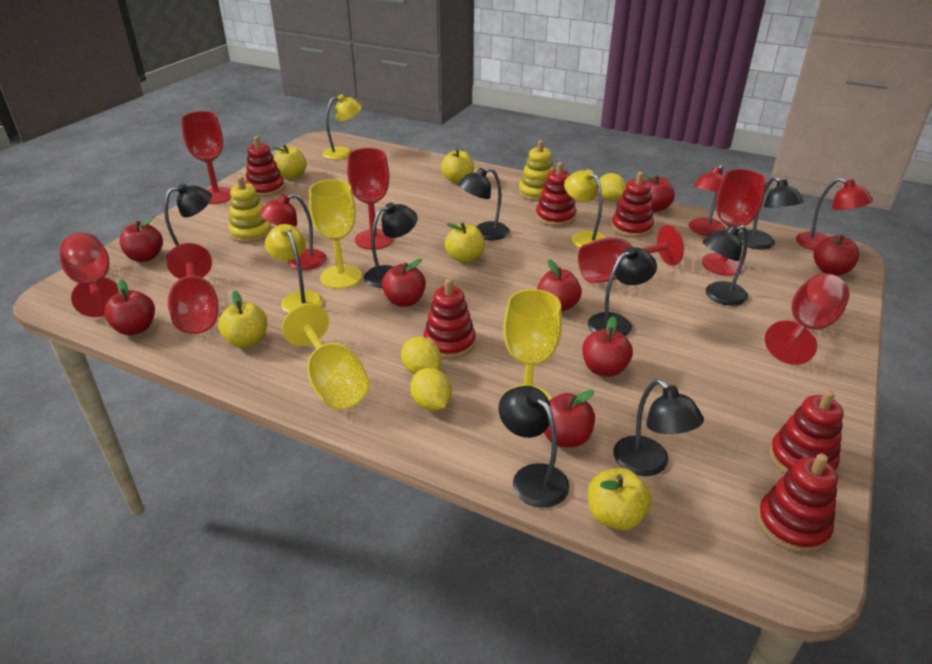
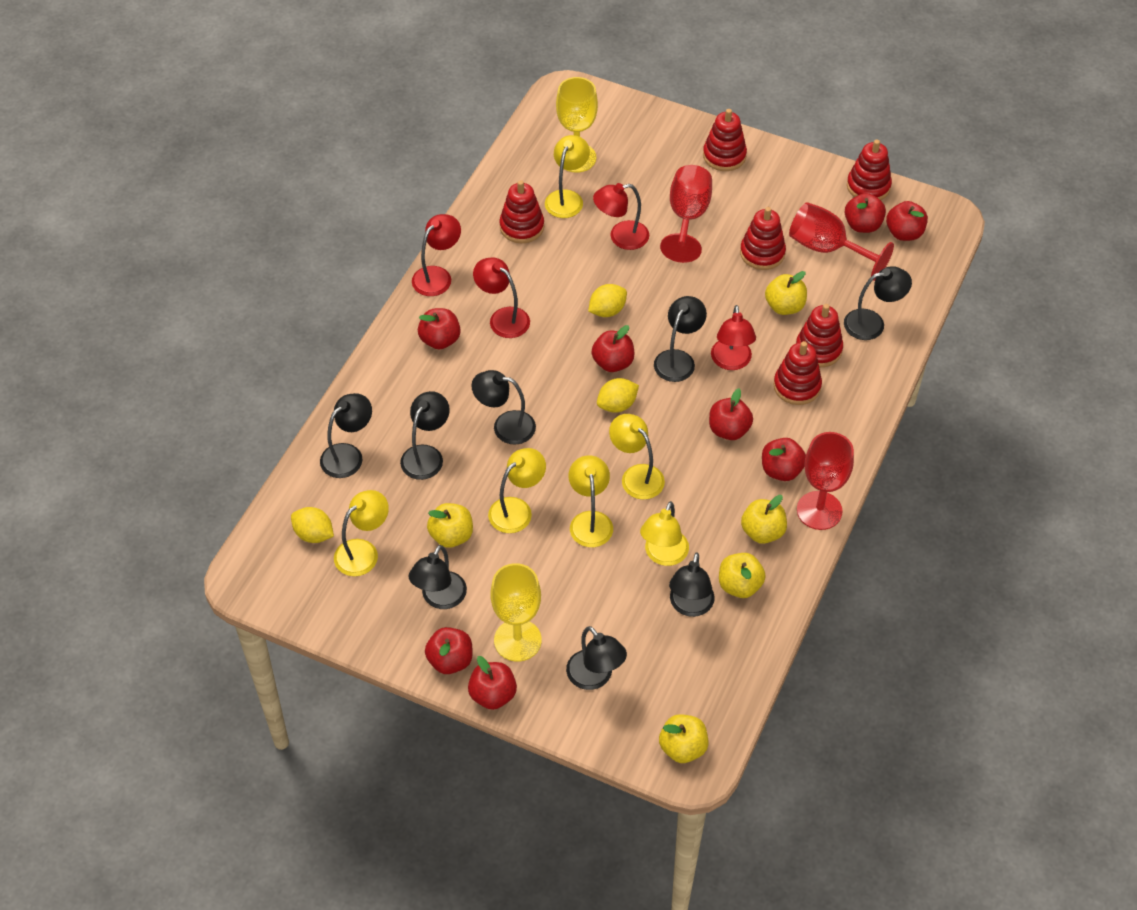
red goblet: 7 -> 3
red lamp: 3 -> 4
yellow goblet: 3 -> 2
yellow lamp: 3 -> 6
yellow stacking toy: 2 -> 0

